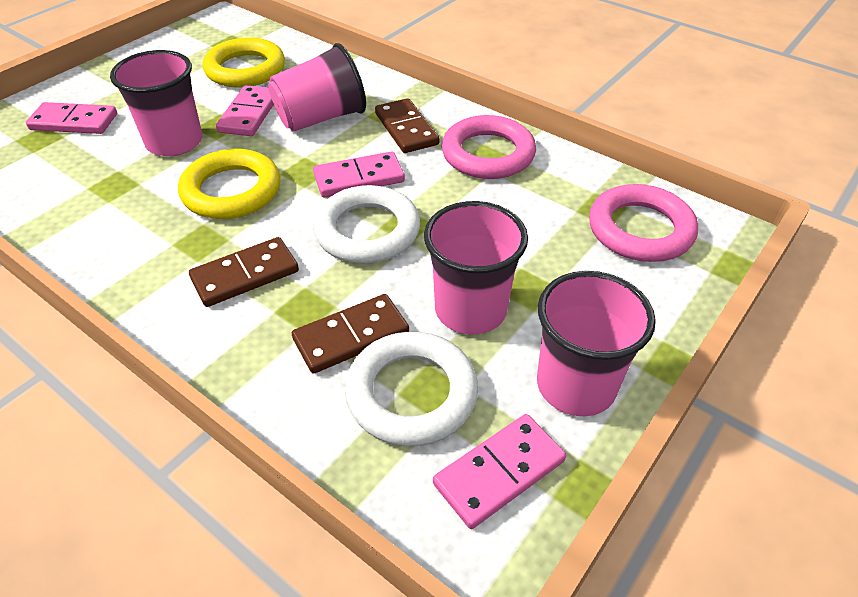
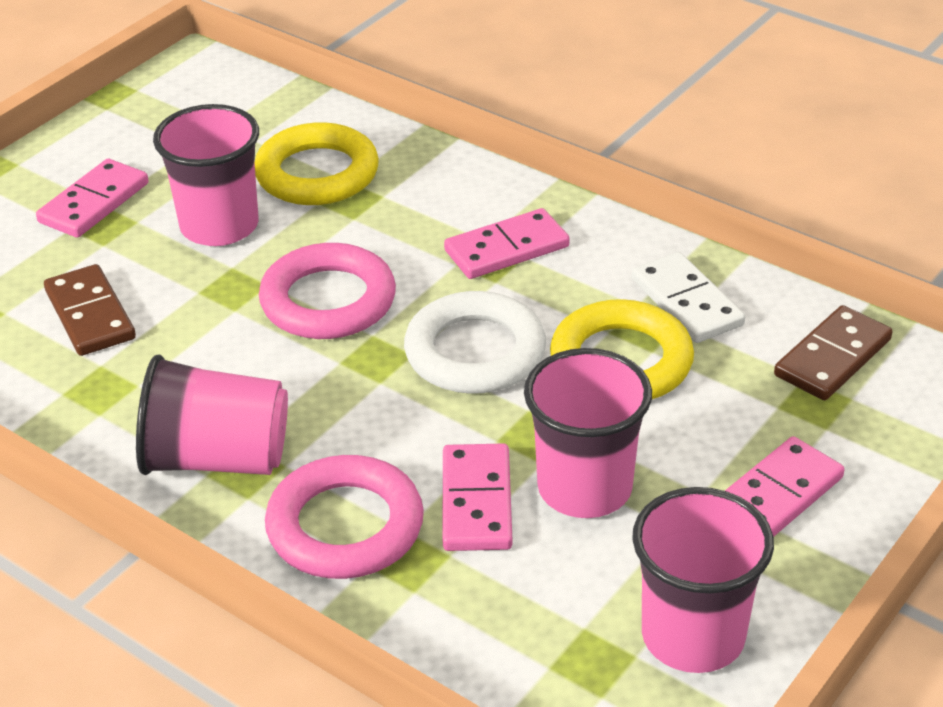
brown domino: 3 -> 2
white domino: 0 -> 1
white ring: 2 -> 1

